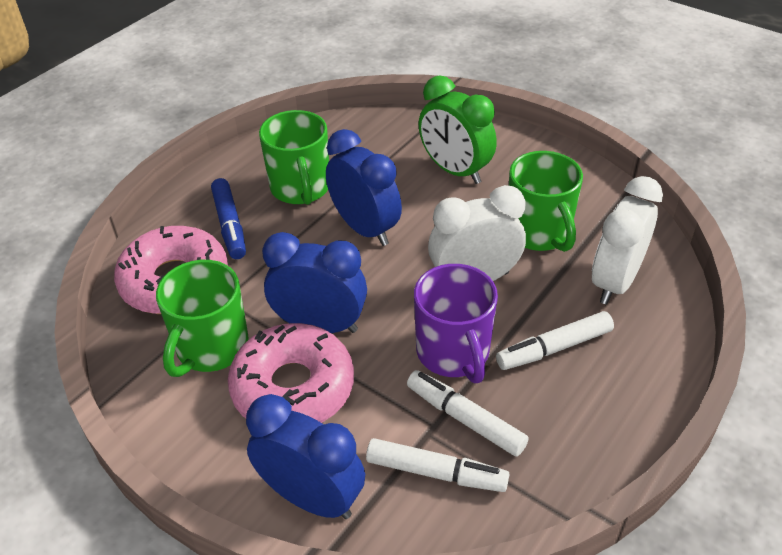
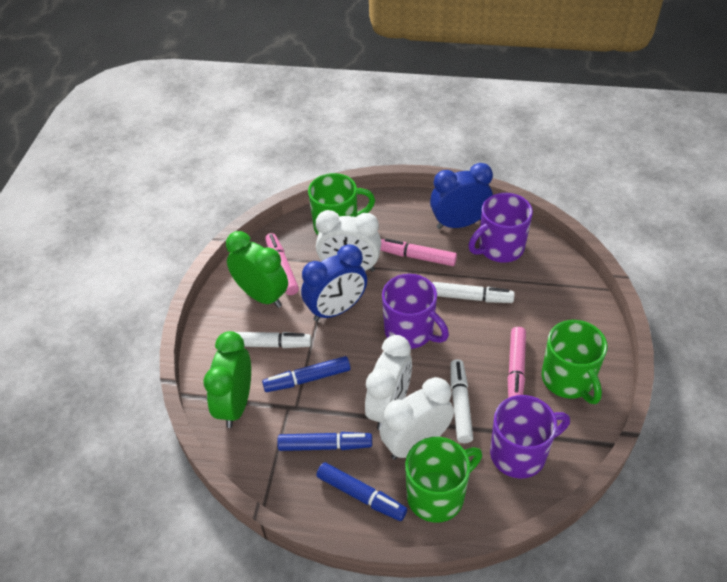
blue clock: 3 -> 2
blue marker: 1 -> 3
green clock: 1 -> 2
pink donut: 2 -> 0
pink marker: 0 -> 3
purple mug: 1 -> 3
white clock: 2 -> 3

